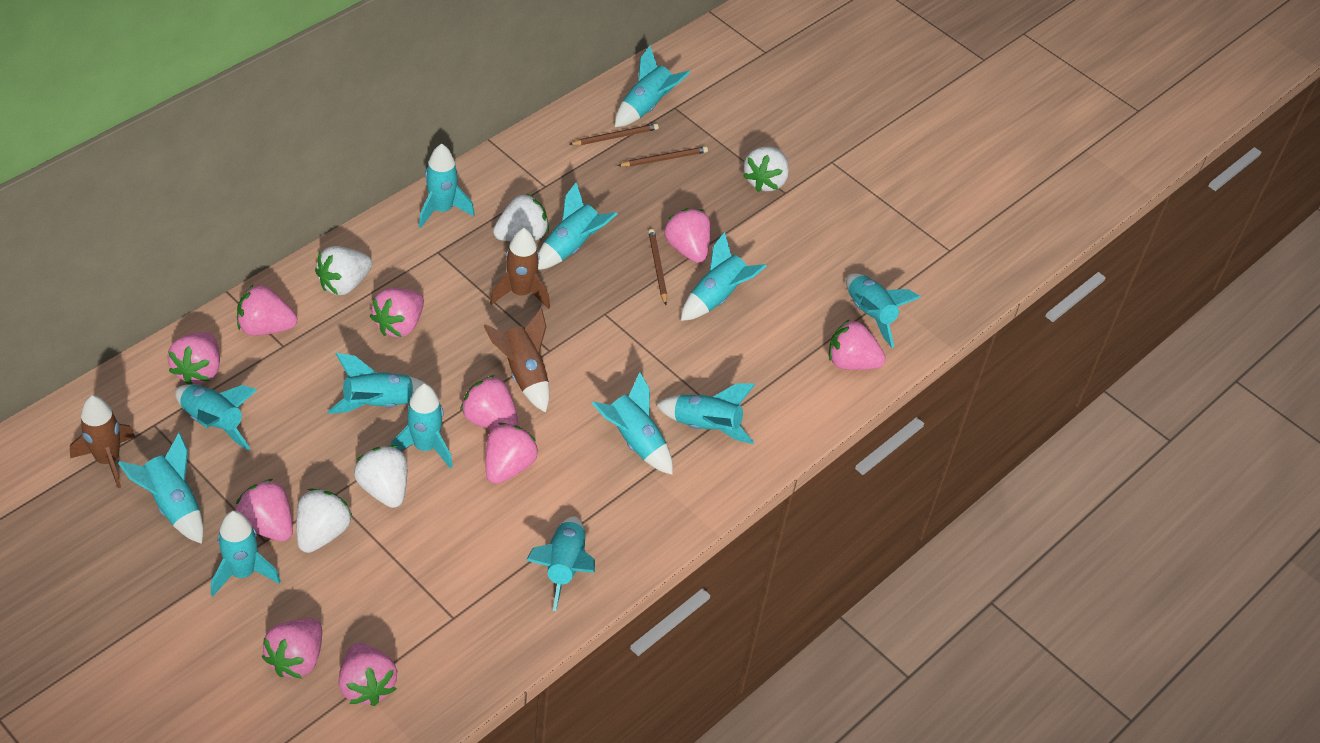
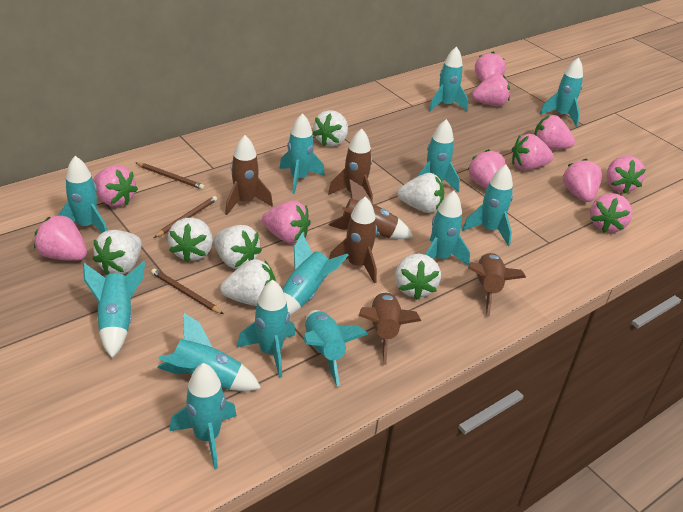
brown rocket: 3 -> 6
pink strawberry: 10 -> 11
white strawberry: 5 -> 7

